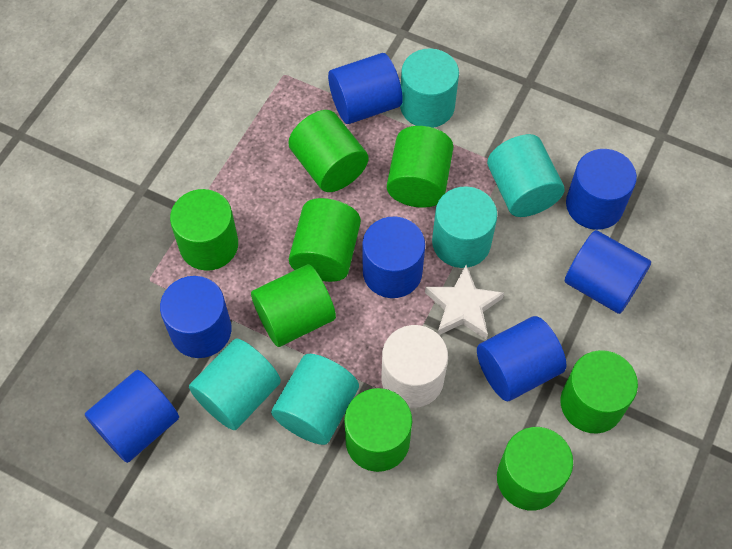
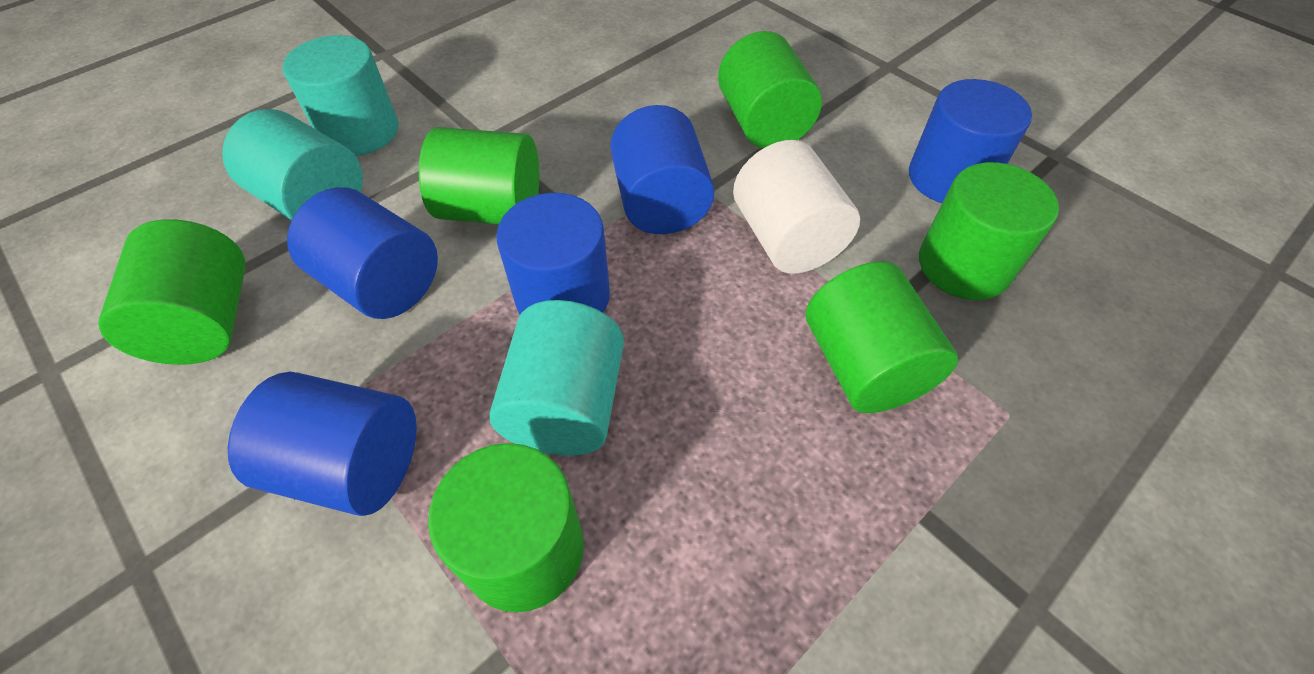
blue cylinder: 7 -> 5
green cylinder: 8 -> 6
turquoise cylinder: 5 -> 3
white star: 1 -> 0

